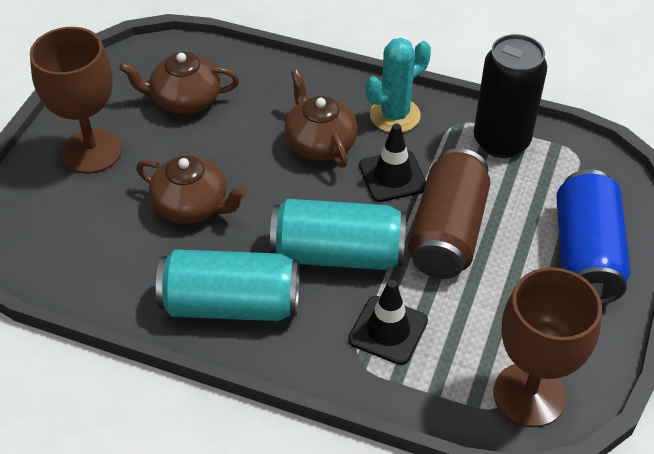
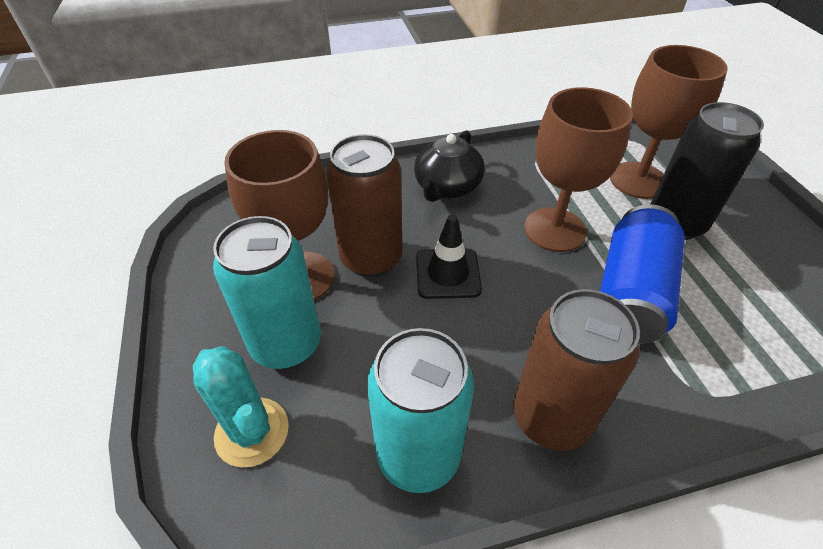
black teapot: 0 -> 1
black traffic cone: 2 -> 1
brown can: 1 -> 2
brown goblet: 2 -> 3
brown teapot: 3 -> 0

